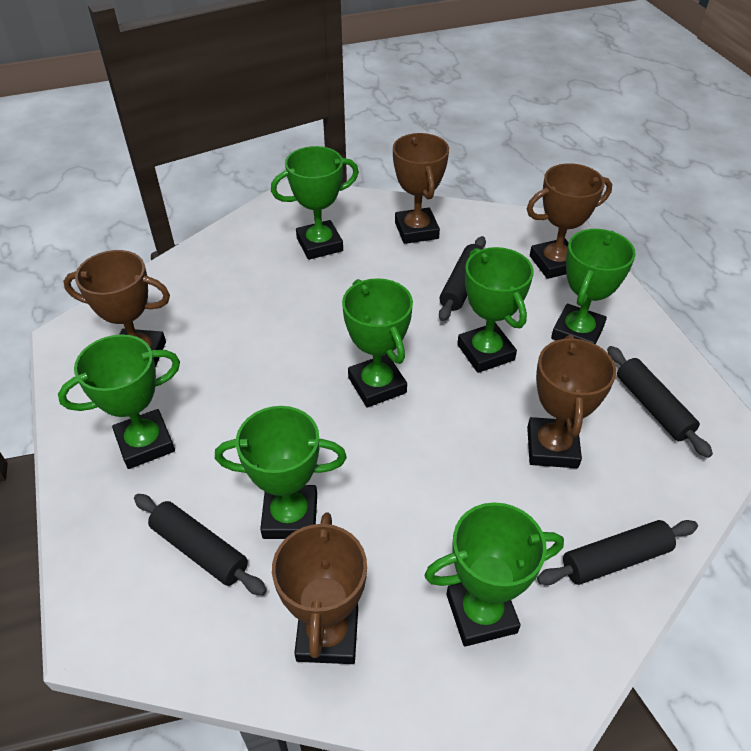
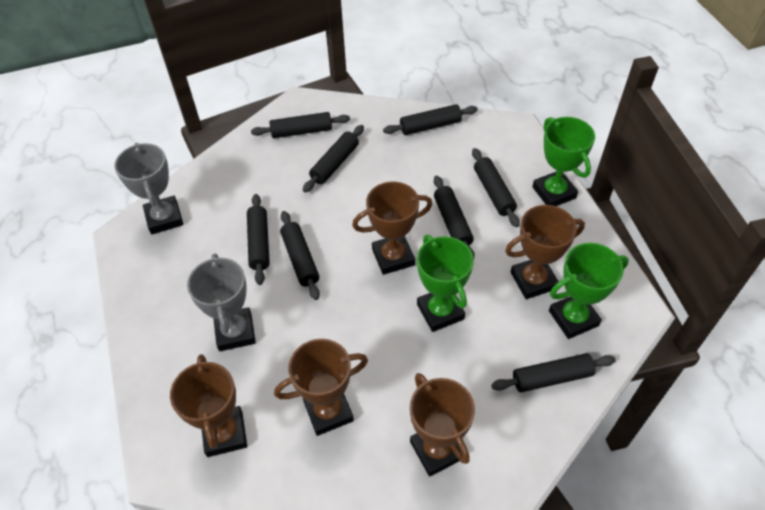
black rolling pin: 4 -> 8
green trophy: 7 -> 3
grey trophy: 0 -> 2

